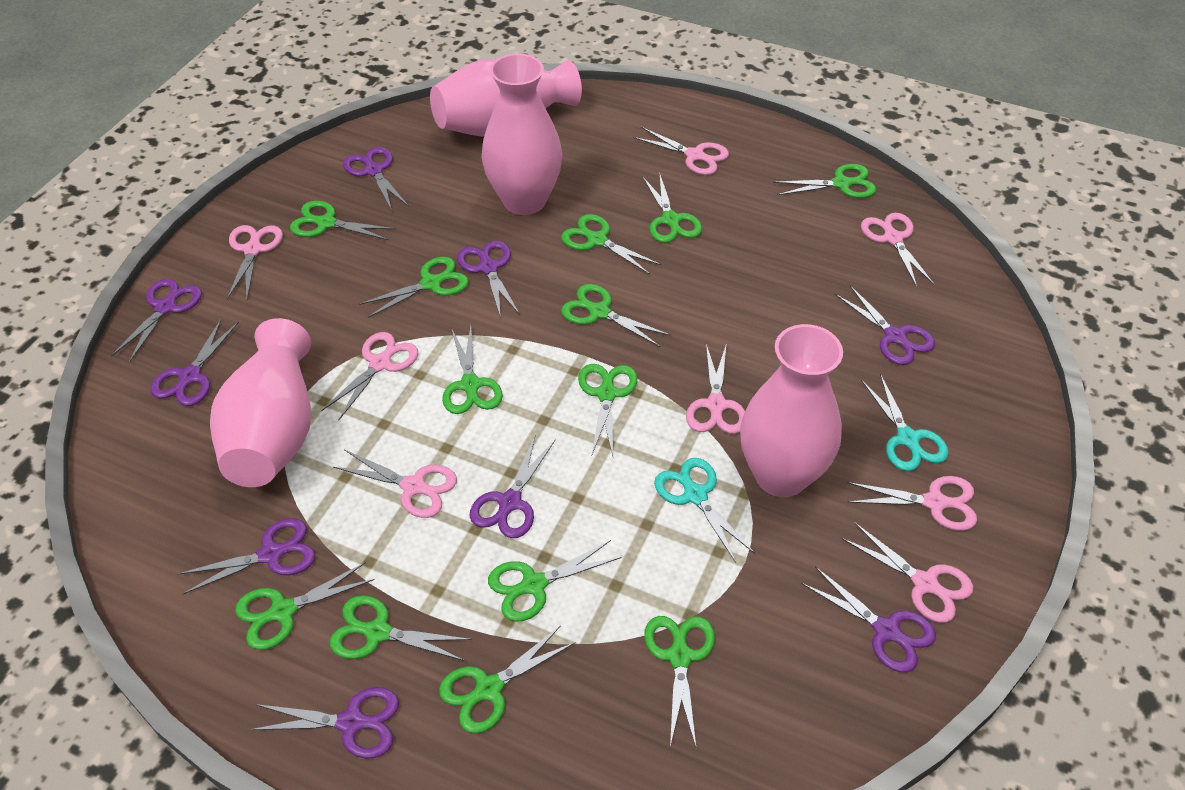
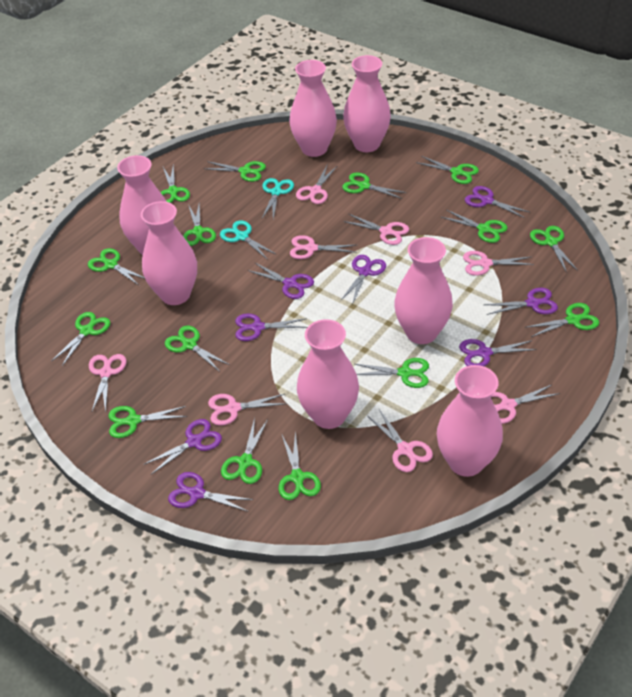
green scissors: 13 -> 15
pink vase: 4 -> 7
purple scissors: 9 -> 8

